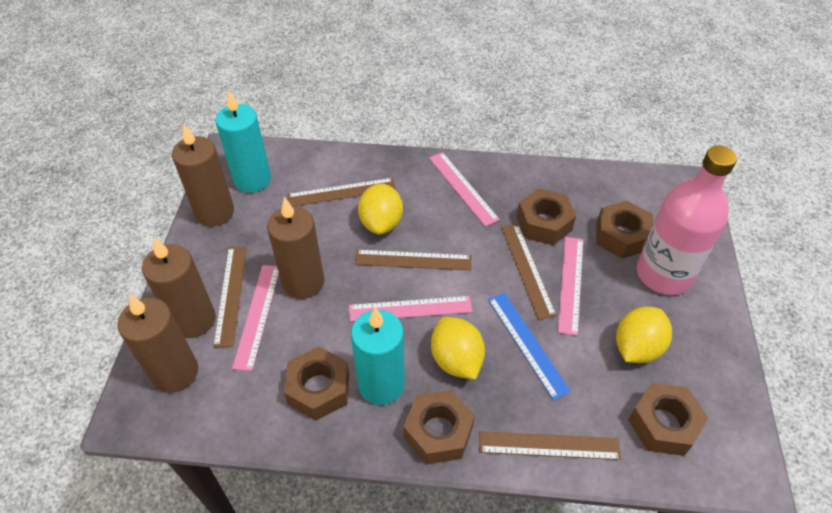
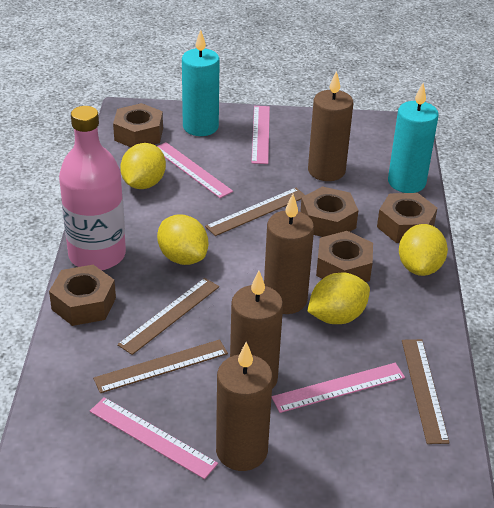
blue ruler: 1 -> 0
brown ruler: 5 -> 4
yellow lemon: 3 -> 4

